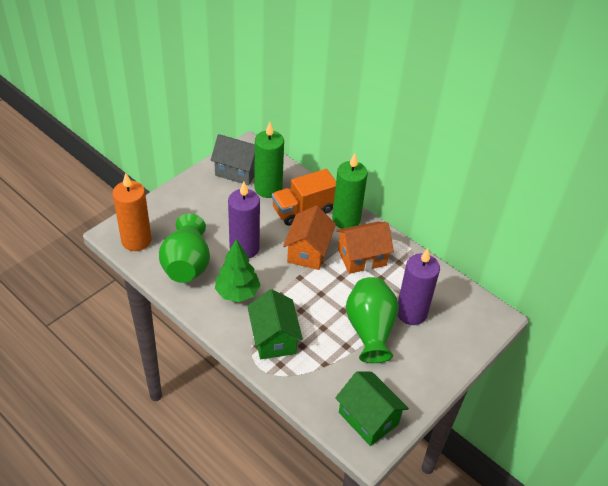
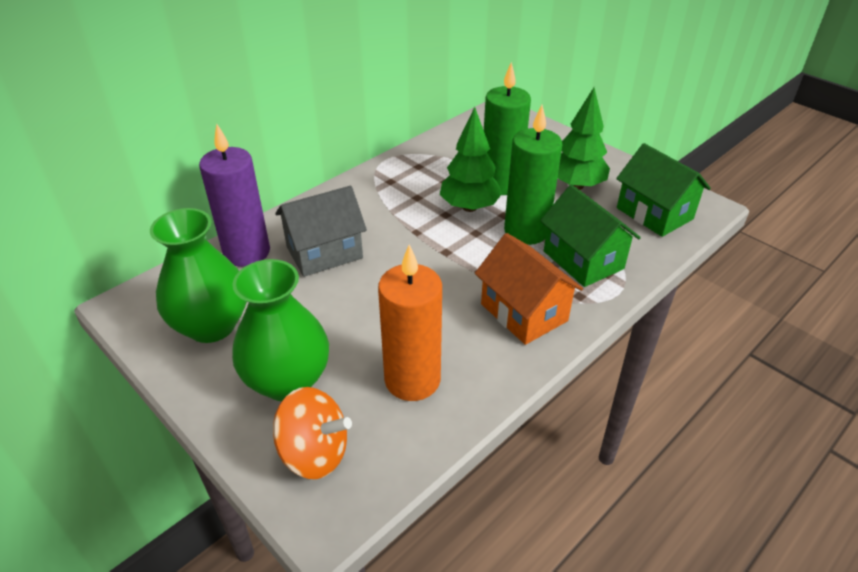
green tree: 1 -> 2
orange house: 2 -> 1
orange spinning top: 0 -> 1
orange truck: 1 -> 0
purple candle: 2 -> 1

